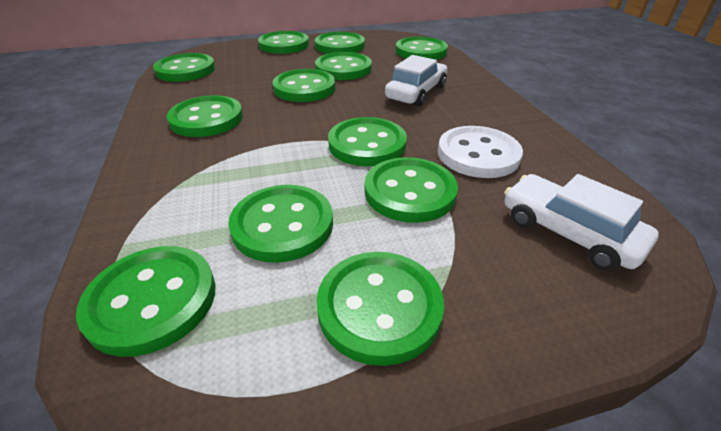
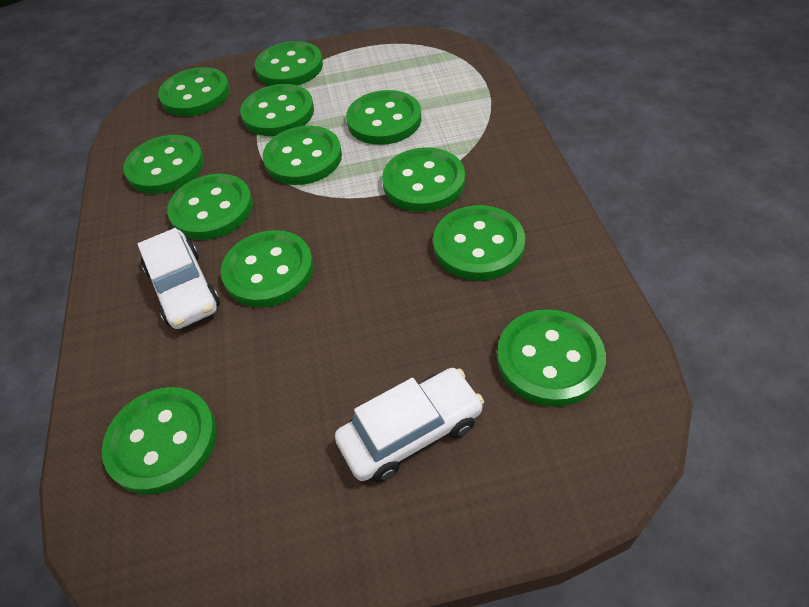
white button: 1 -> 0

